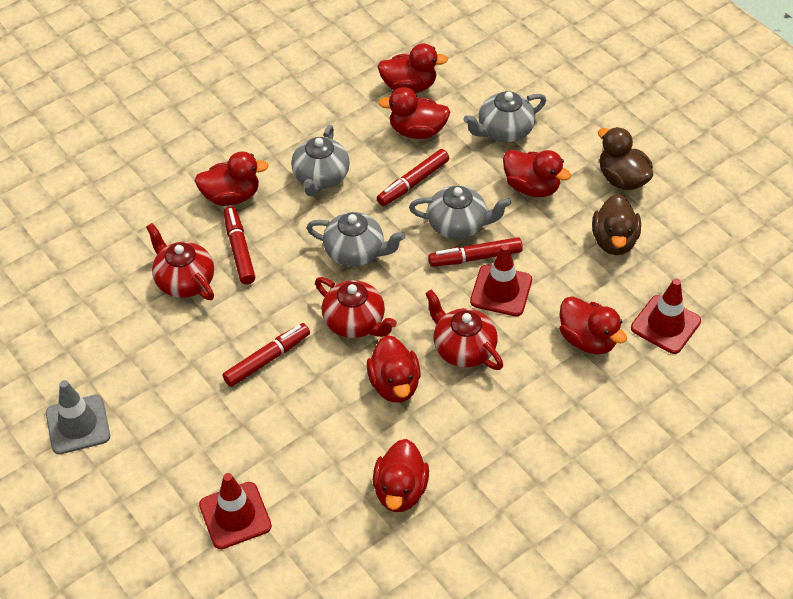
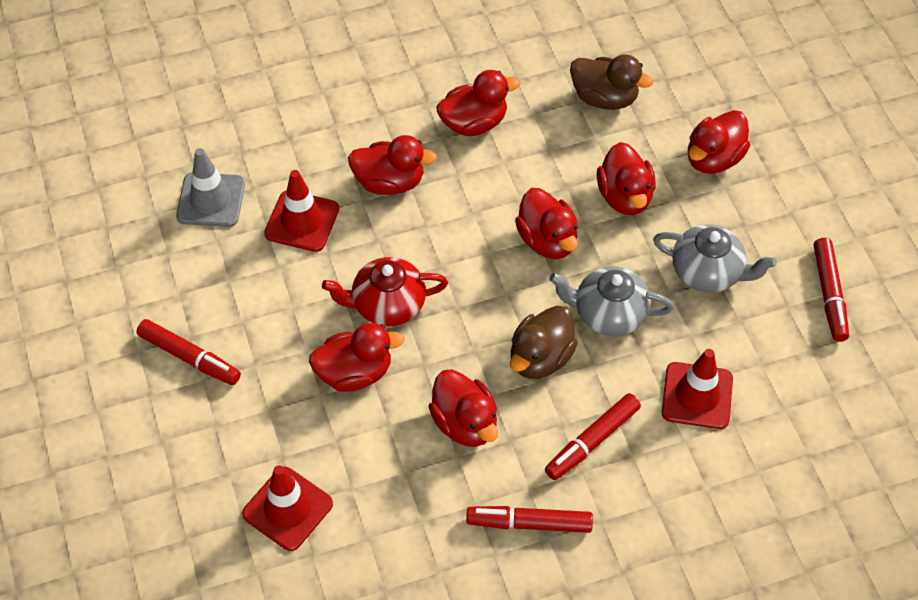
grey teapot: 4 -> 2
red teapot: 3 -> 1

